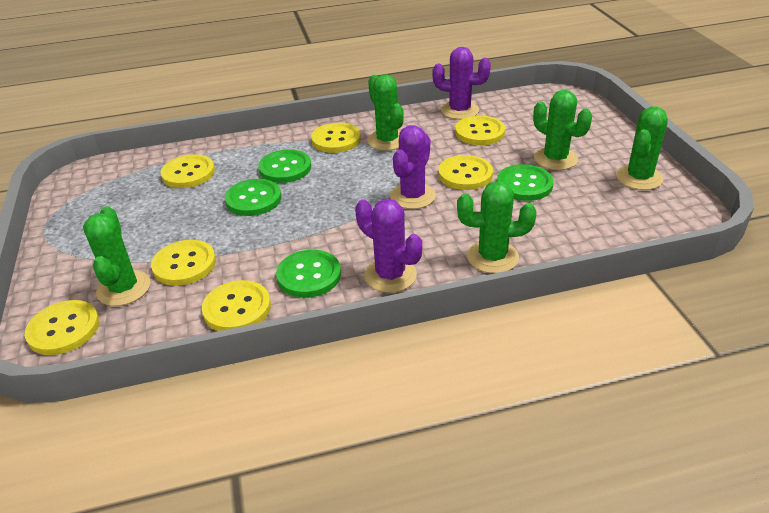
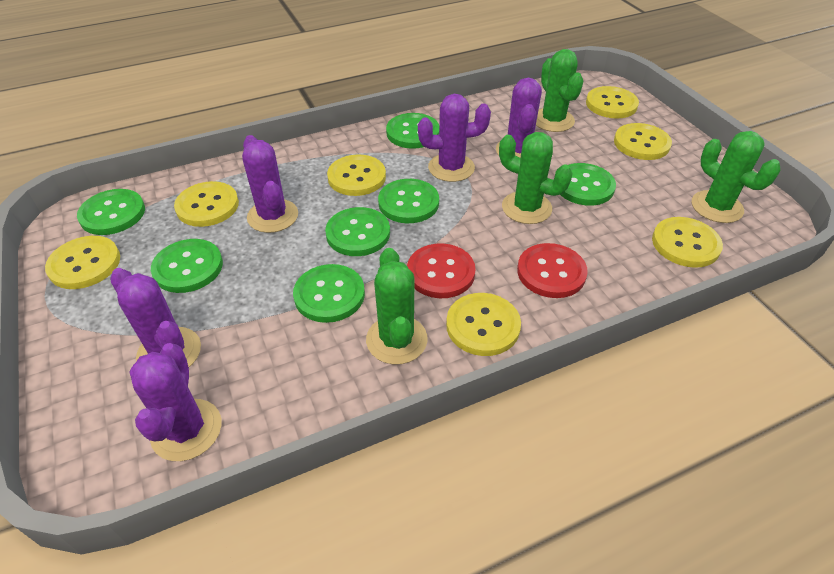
green button: 4 -> 7
green cactus: 5 -> 4
purple cactus: 3 -> 5
red button: 0 -> 2

